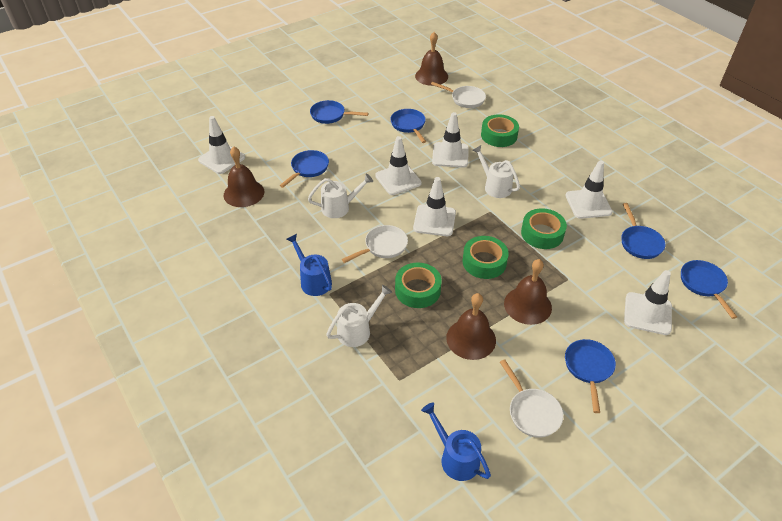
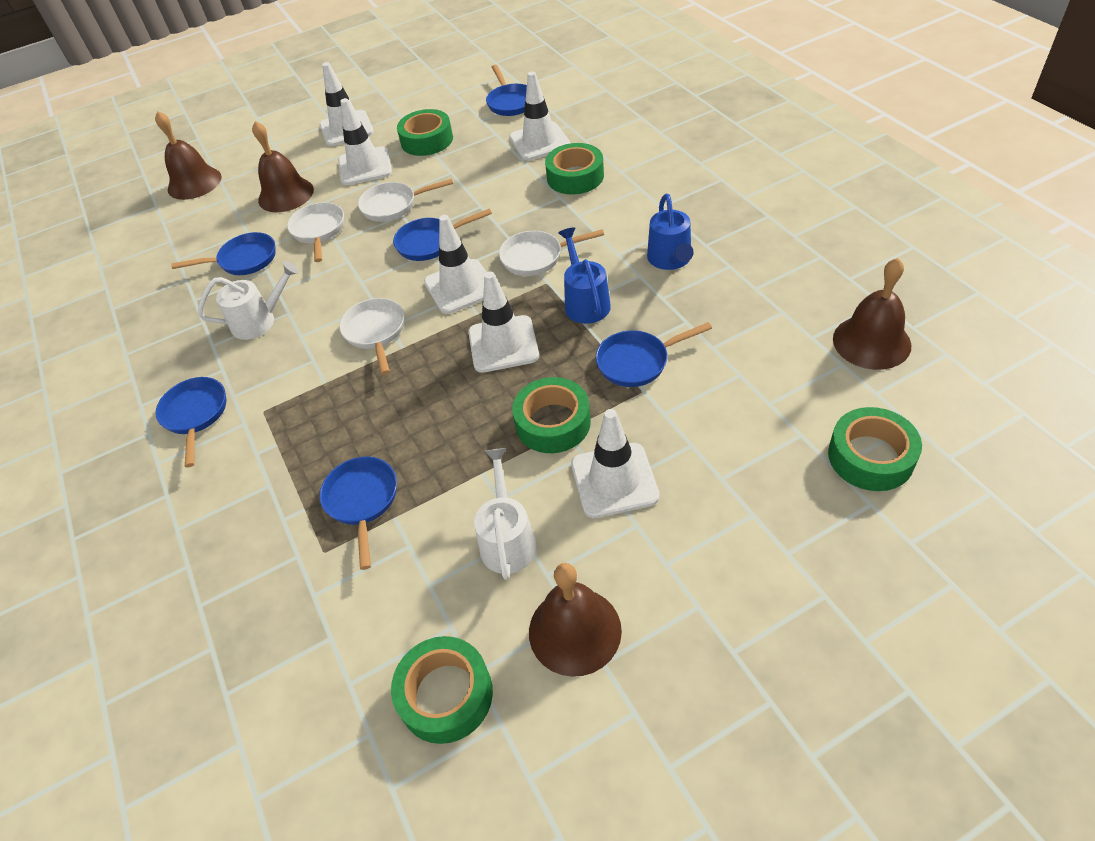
green tape: 4 -> 5
white pan: 3 -> 4
white watering can: 3 -> 2

